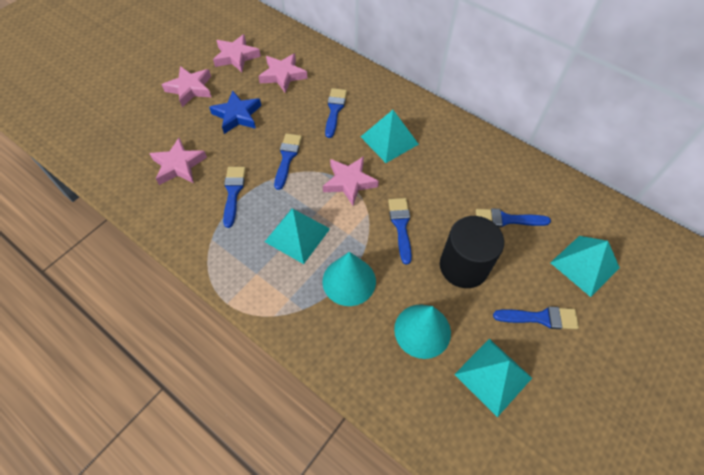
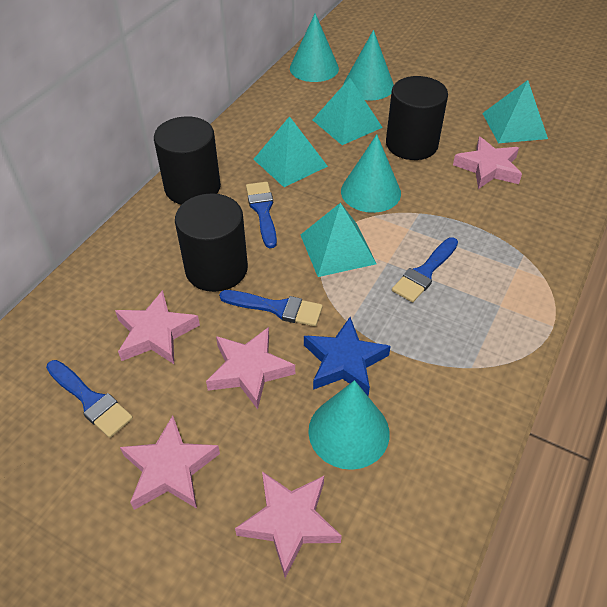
black cylinder: 1 -> 3
blue brush: 6 -> 4
turquoise cone: 2 -> 4

